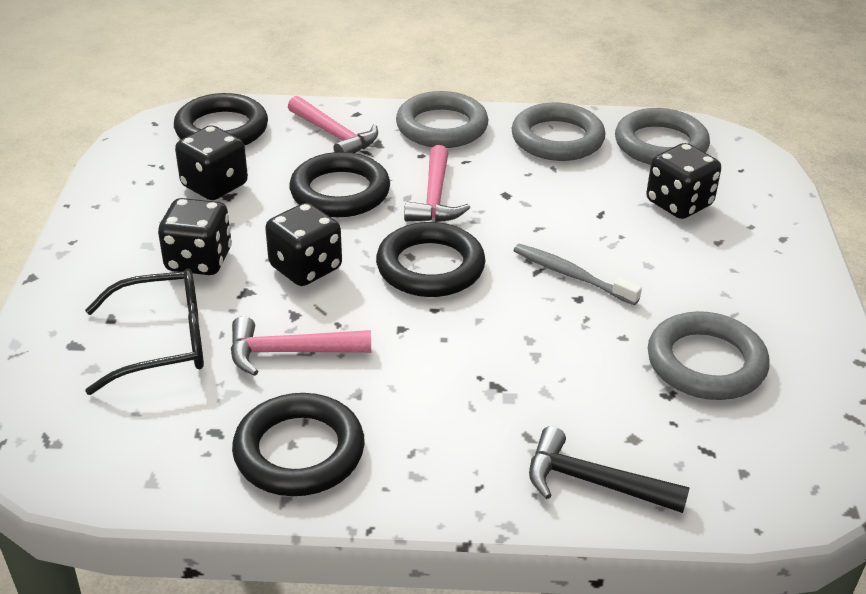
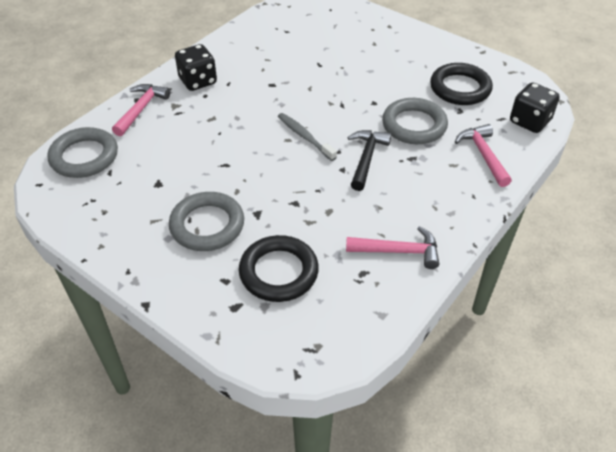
black dice: 4 -> 2
black glasses: 1 -> 0
black ring: 4 -> 2
grey ring: 4 -> 3

